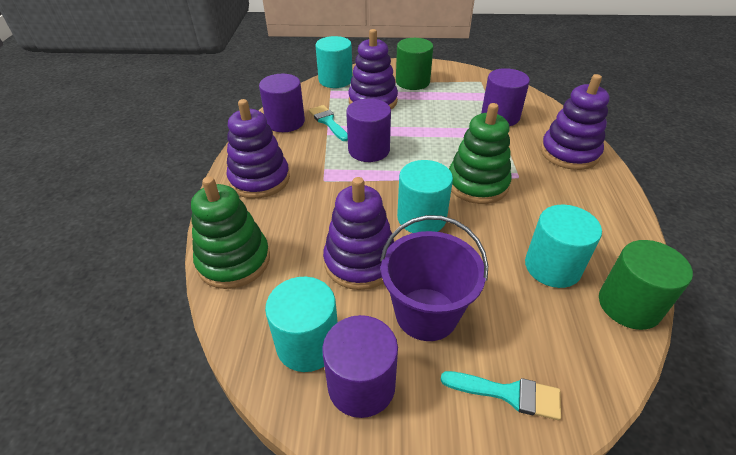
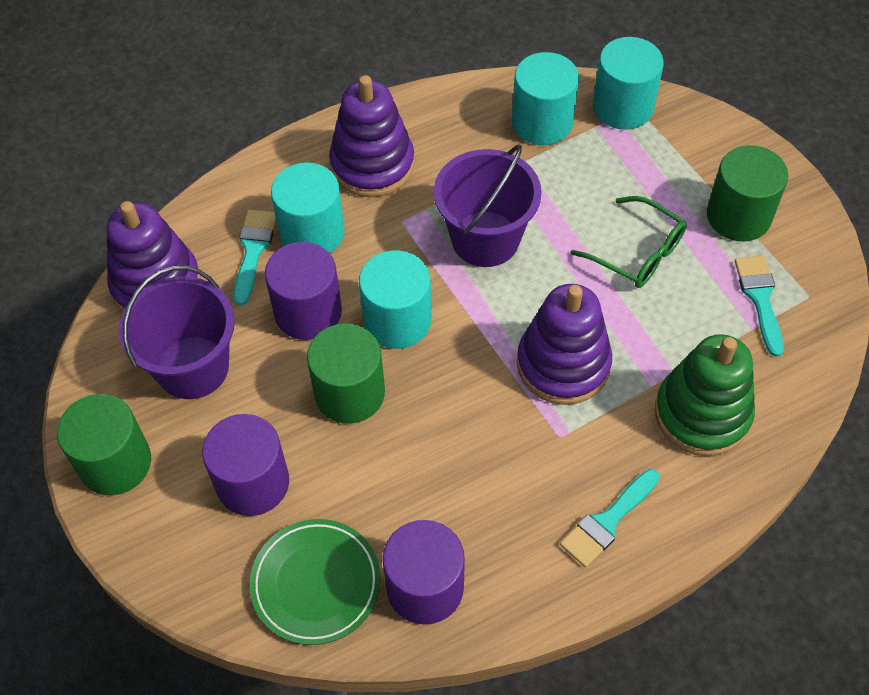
green cylinder: 2 -> 3
green glasses: 0 -> 1
green plate: 0 -> 1
green stacking toy: 2 -> 1
purple bucket: 1 -> 2
purple cylinder: 4 -> 3
purple stacking toy: 4 -> 3
turquoise brush: 2 -> 3

